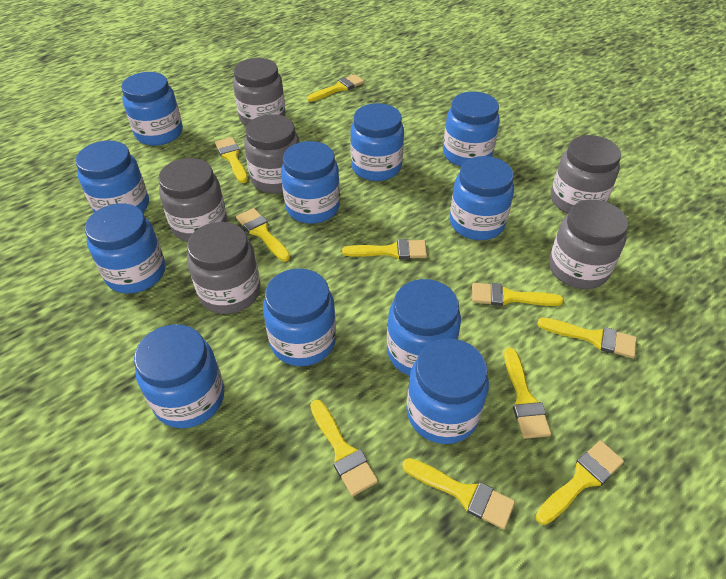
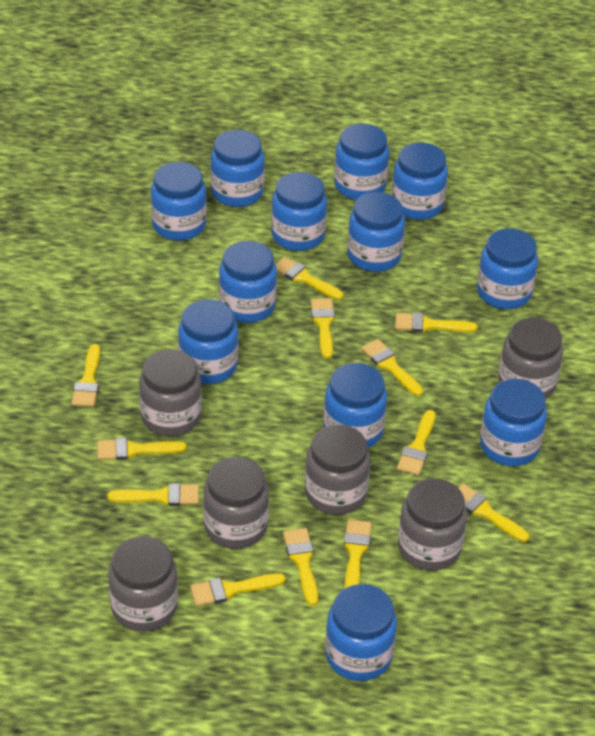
blue jar: 11 -> 12
yellow brush: 10 -> 12

